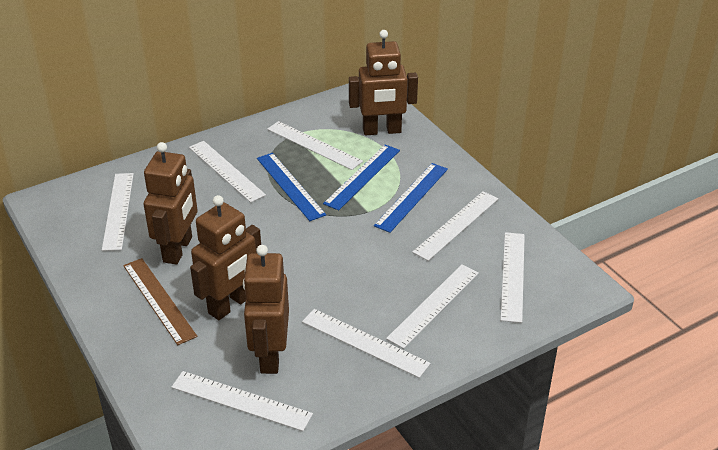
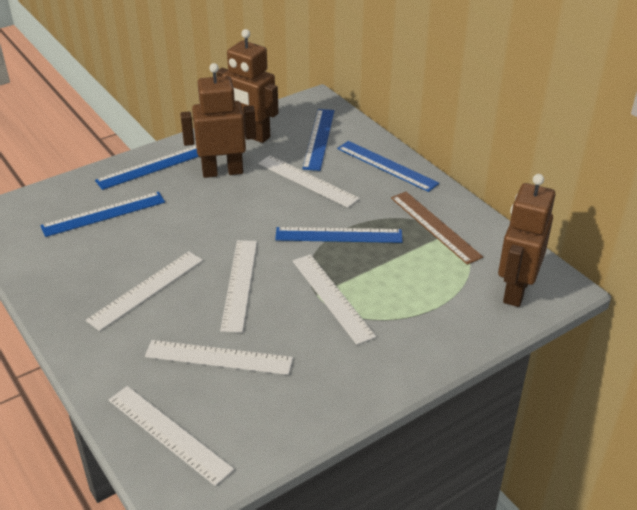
blue ruler: 3 -> 5
brown robot: 4 -> 3
white ruler: 8 -> 6

